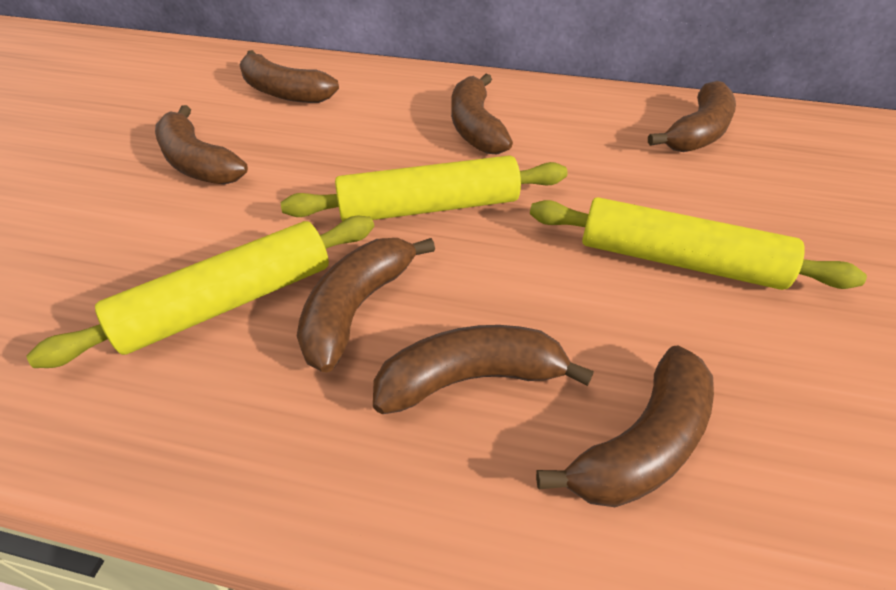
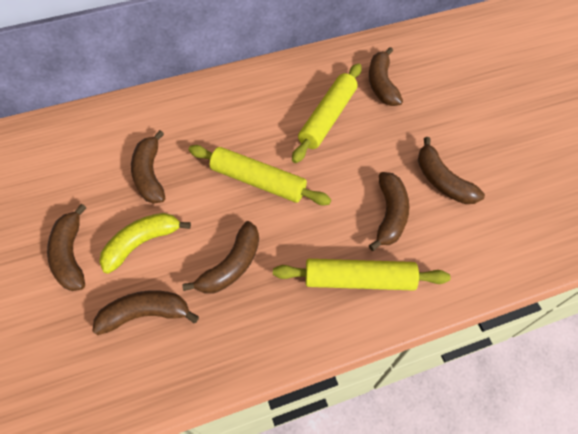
yellow banana: 0 -> 1

